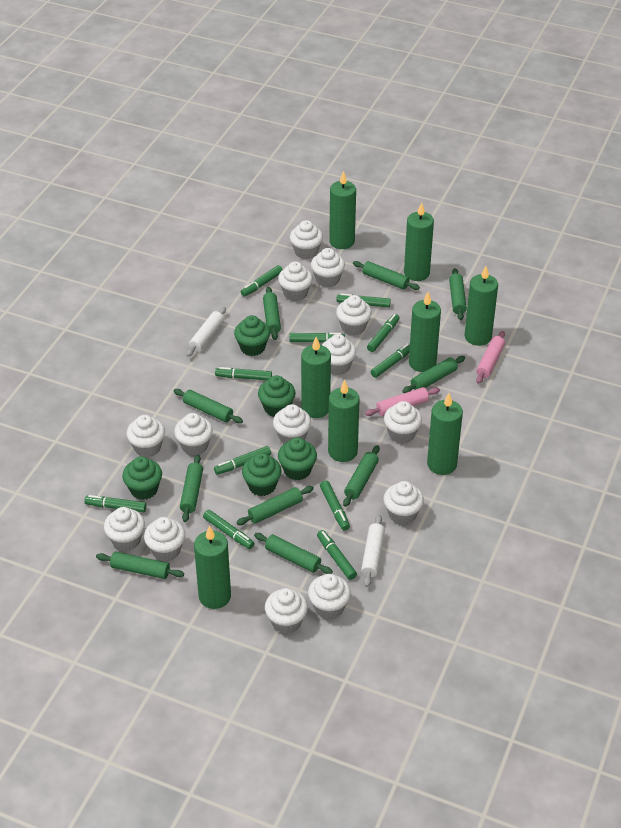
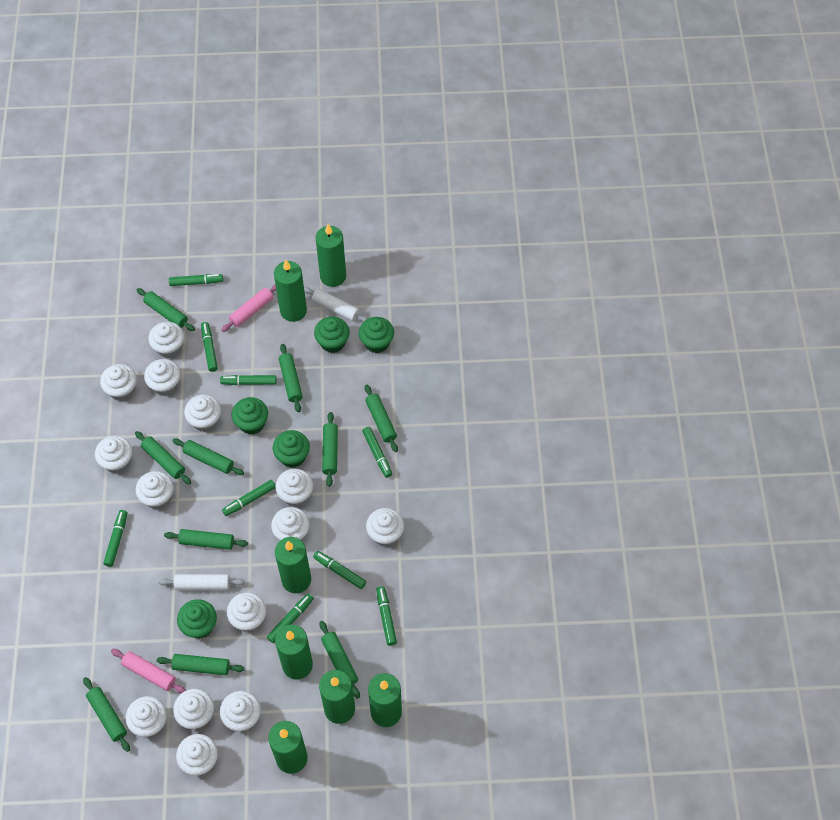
green candle: 8 -> 7
green marker: 11 -> 9

